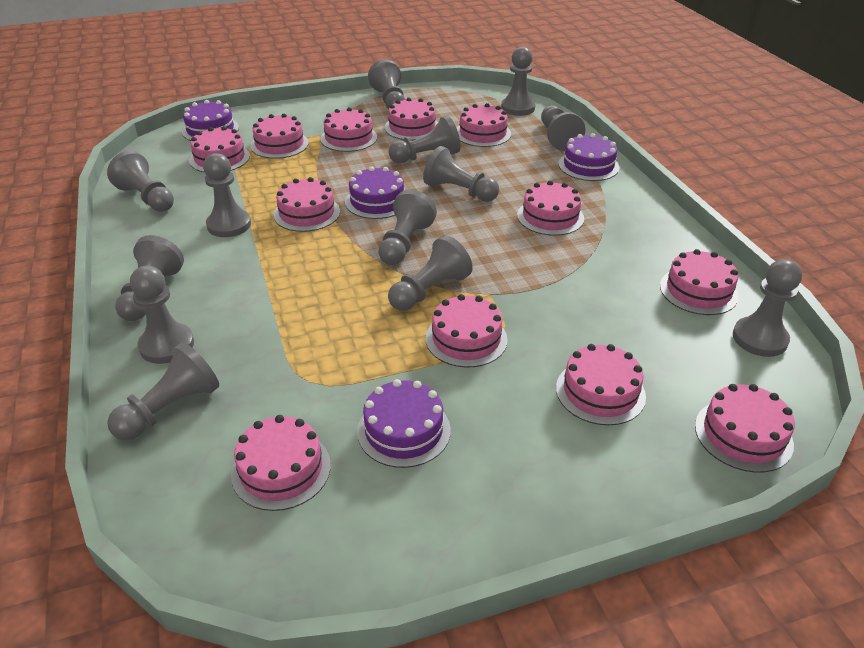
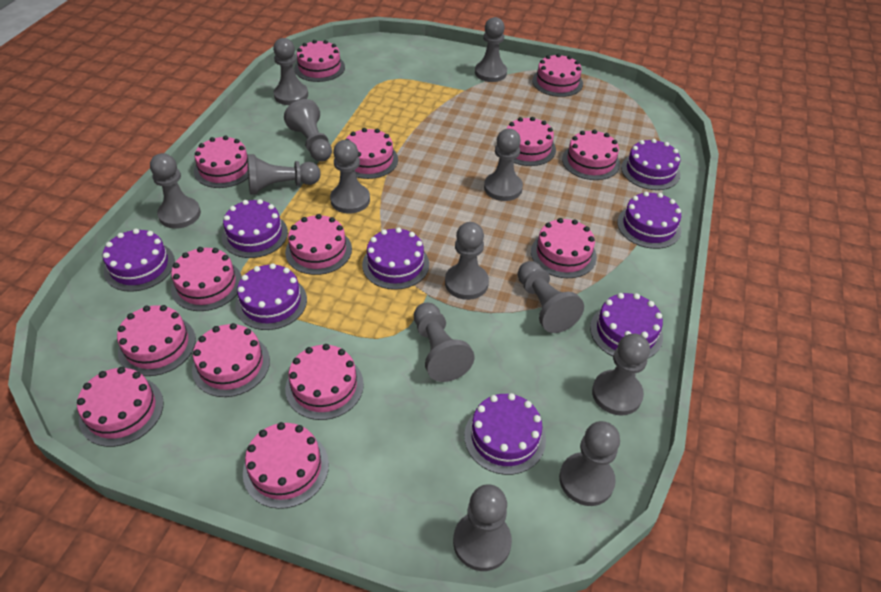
pink cake: 12 -> 14
purple cake: 4 -> 8

